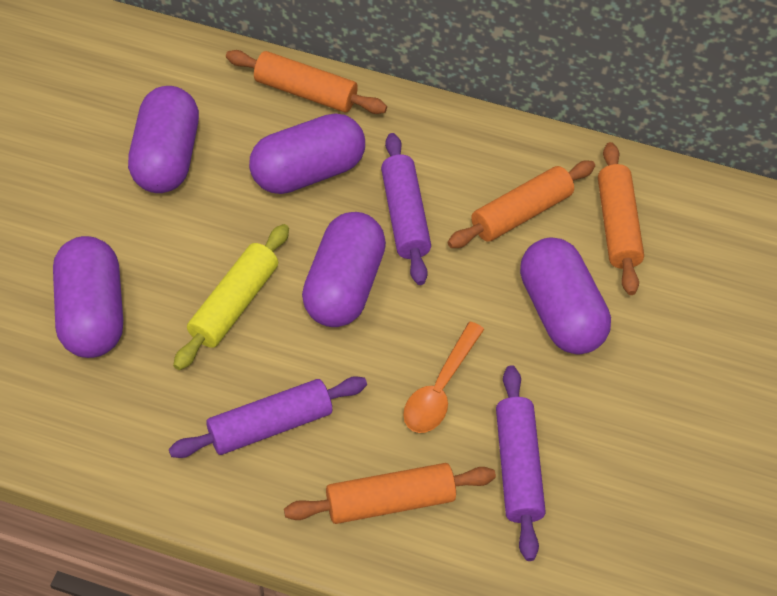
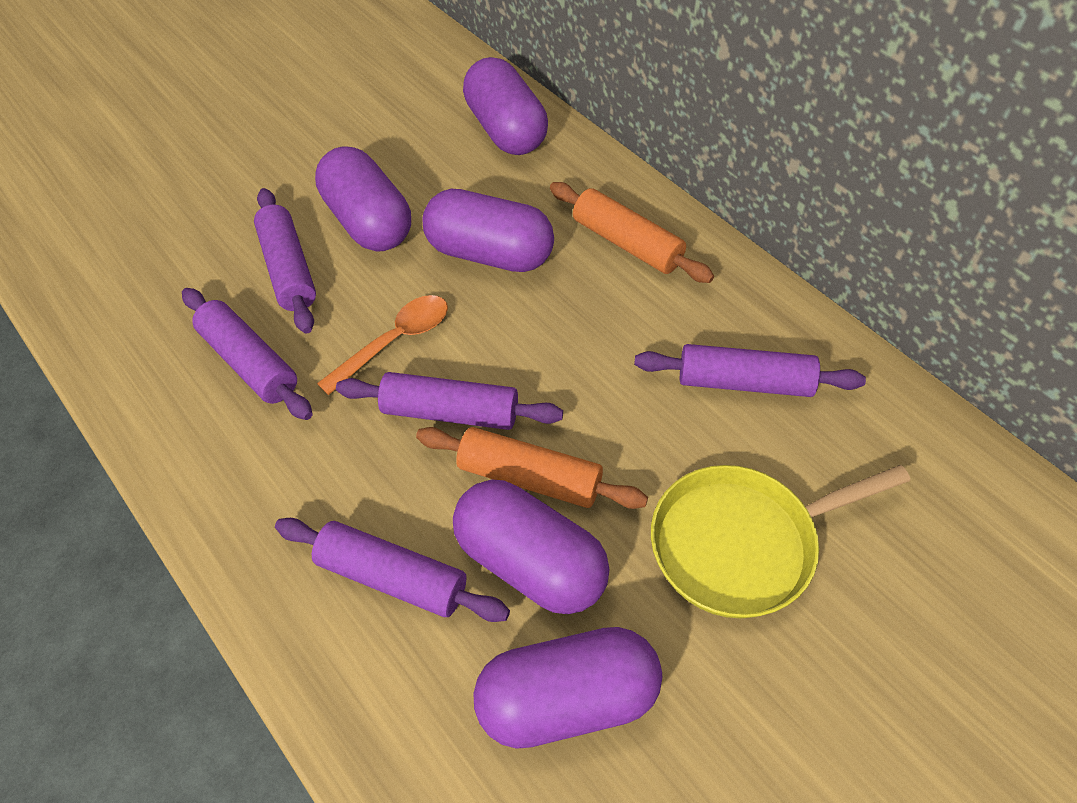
orange rolling pin: 4 -> 2
purple rolling pin: 3 -> 5
yellow pan: 0 -> 1
yellow rolling pin: 1 -> 0

